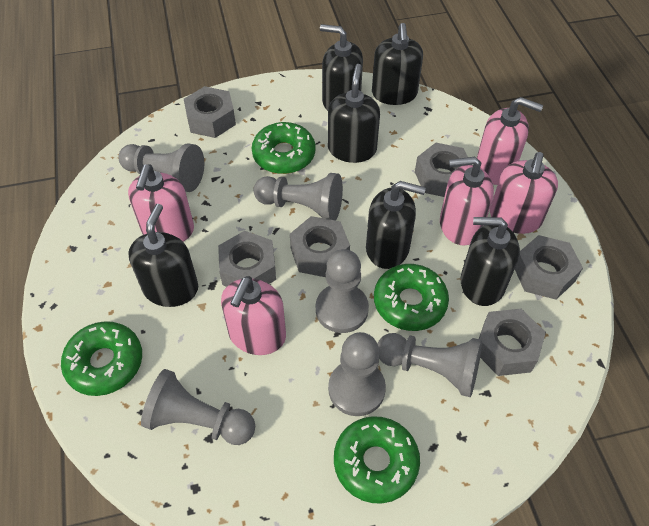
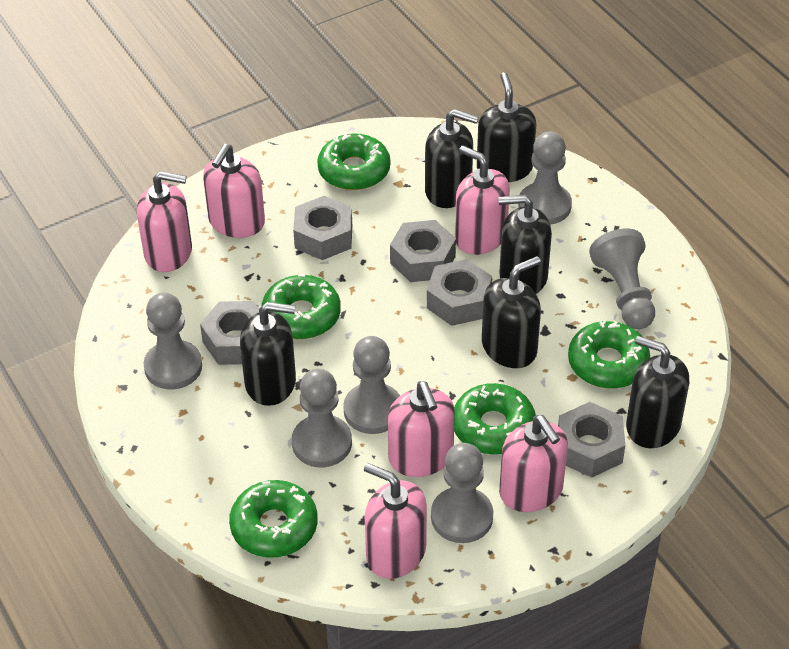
green donut: 4 -> 5
grey nut: 6 -> 5
pink soap dispenser: 5 -> 6

